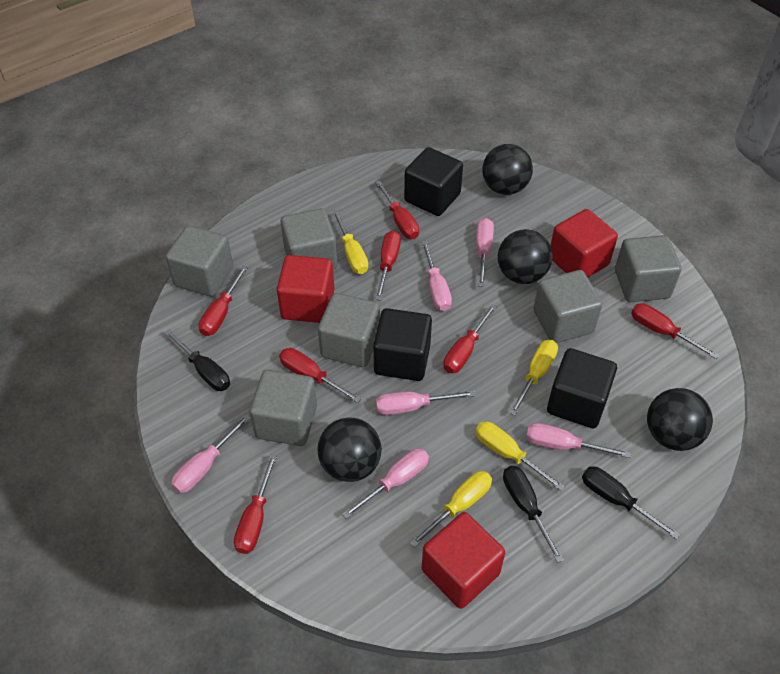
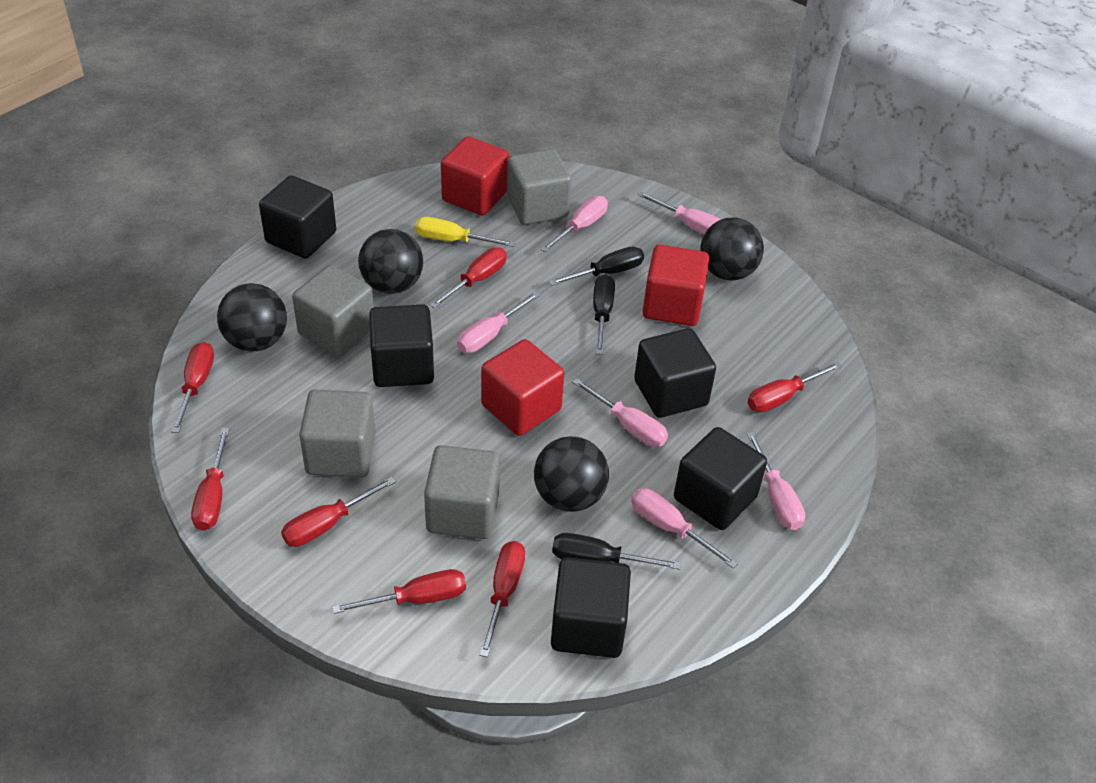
black cube: 3 -> 5
grey cube: 6 -> 4
yellow screwdriver: 4 -> 1

